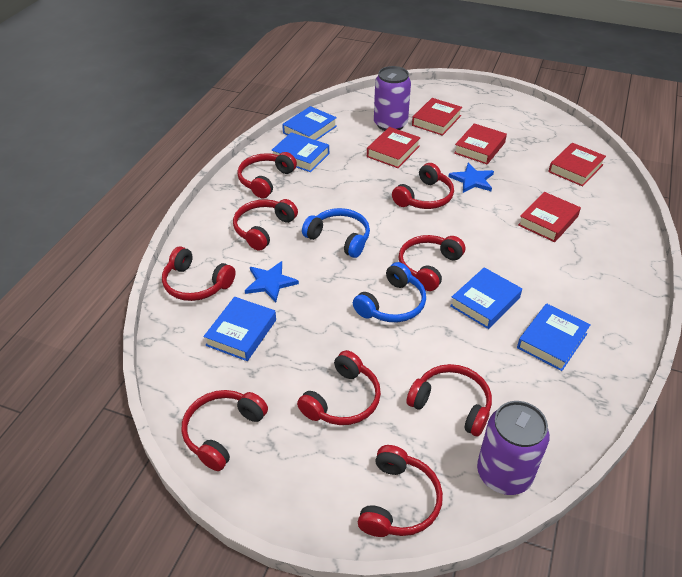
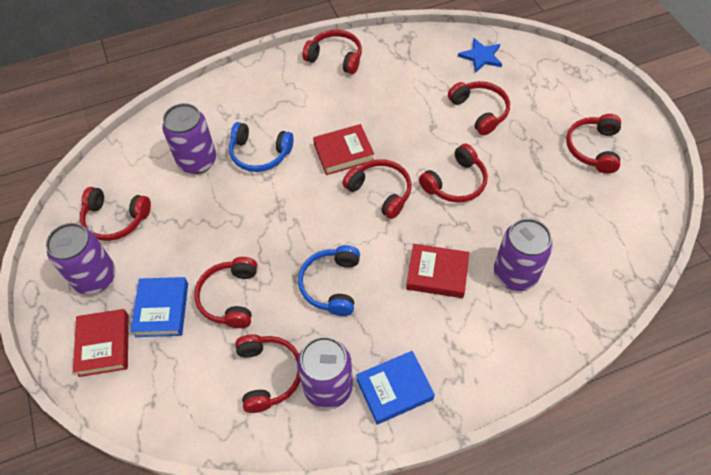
blue book: 5 -> 2
blue star: 2 -> 1
purple can: 2 -> 4
red book: 5 -> 3
red headphones: 9 -> 8

